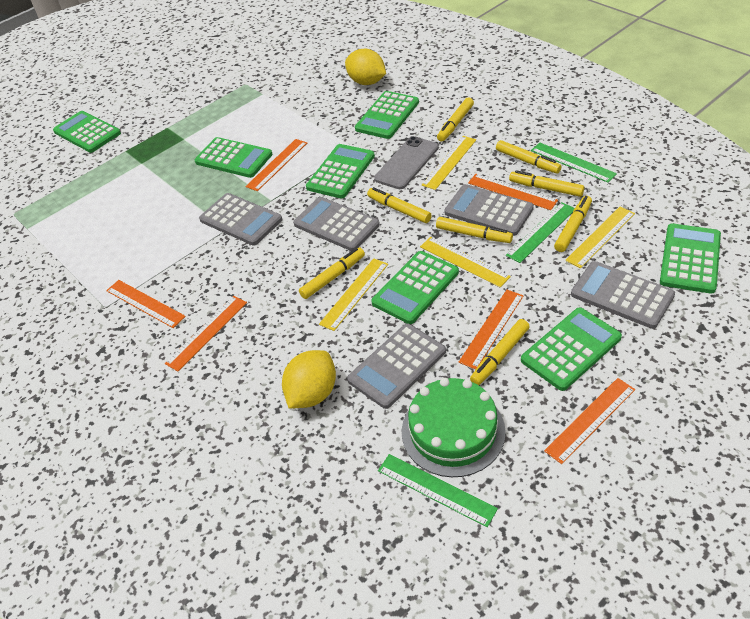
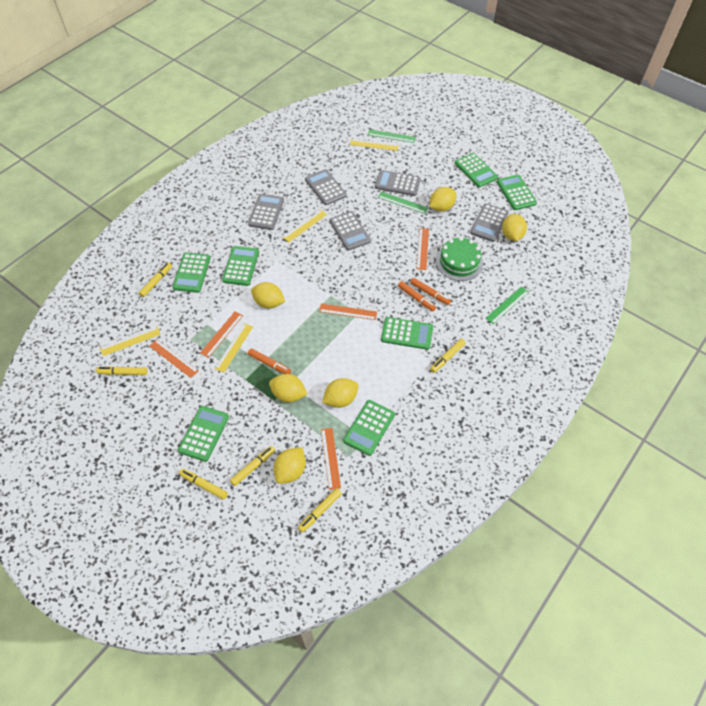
grey phone: 1 -> 0
orange marker: 0 -> 3
orange ruler: 6 -> 5
yellow lemon: 2 -> 6
yellow marker: 8 -> 6

